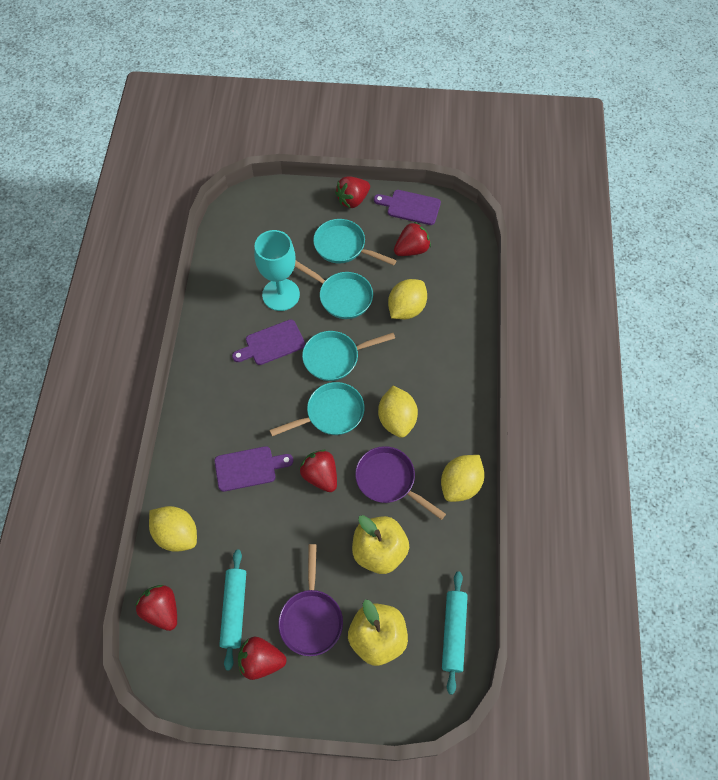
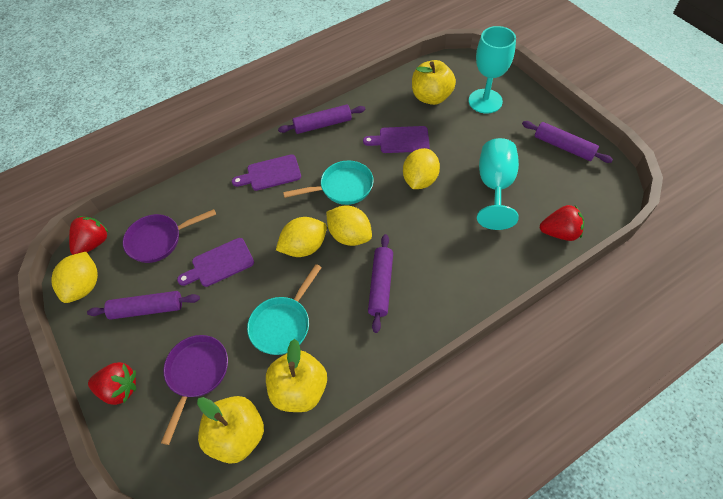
purple rolling pin: 0 -> 4
red strawberry: 5 -> 3
turquoise goblet: 1 -> 2
turquoise pan: 4 -> 2
turquoise rolling pin: 2 -> 0
yellow apple: 2 -> 3

